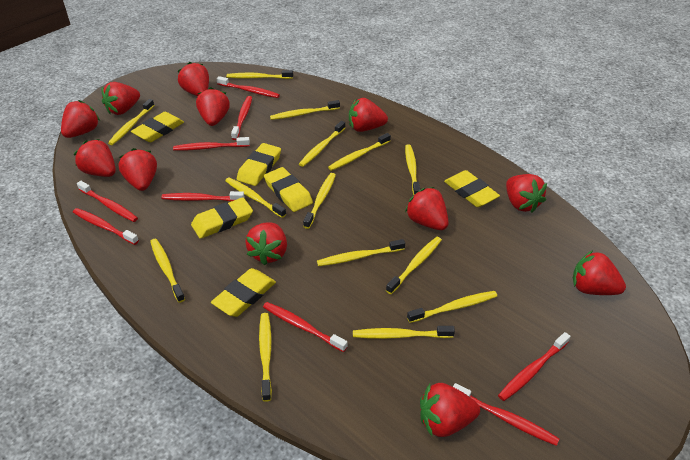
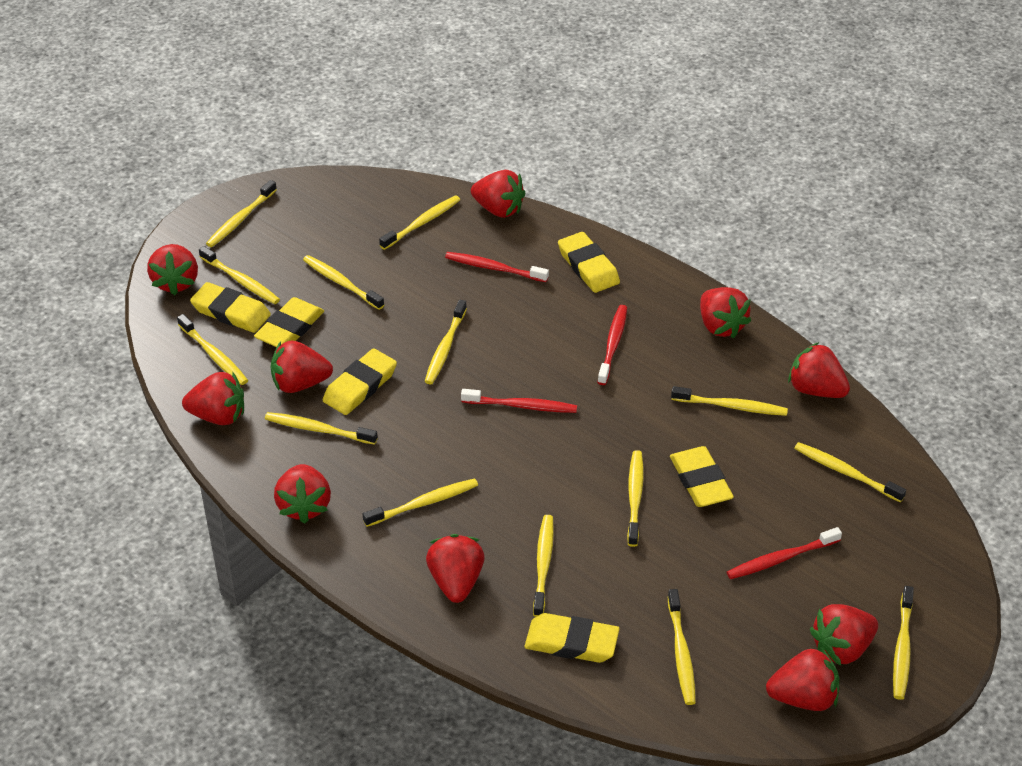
red strawberry: 12 -> 10
red toothbrush: 9 -> 4

